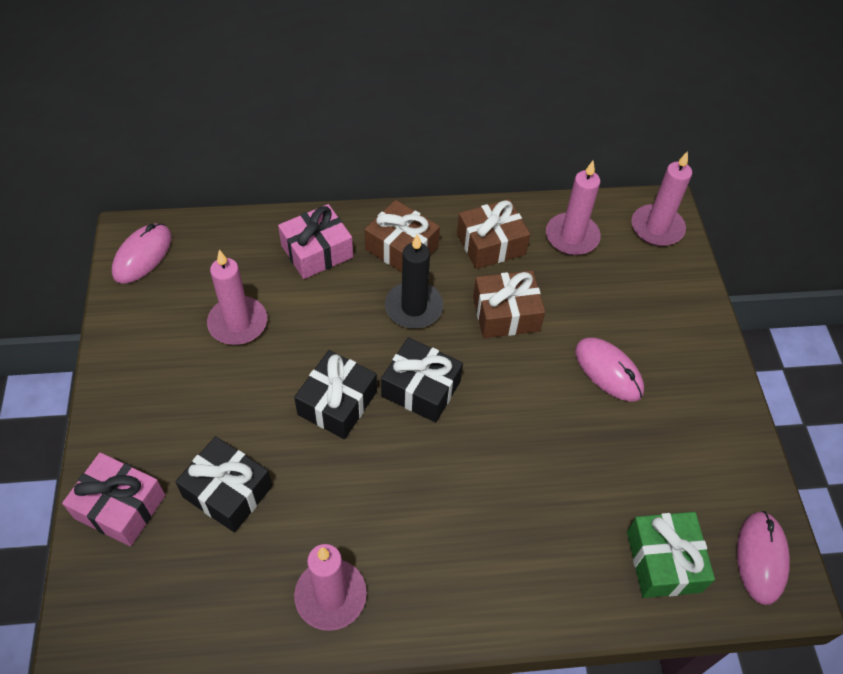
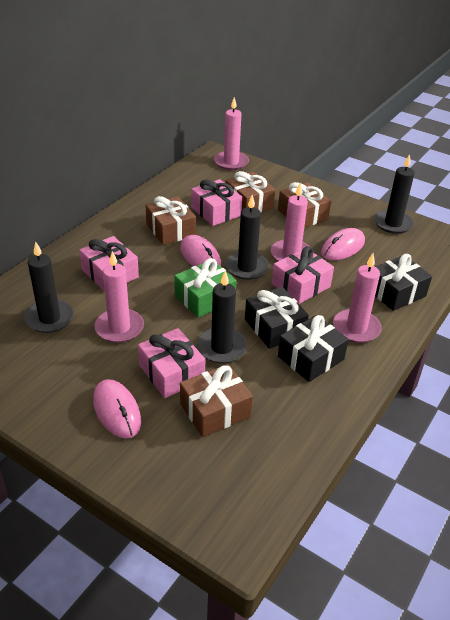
black candle: 1 -> 4
brown gift: 3 -> 4
pink gift: 2 -> 4

